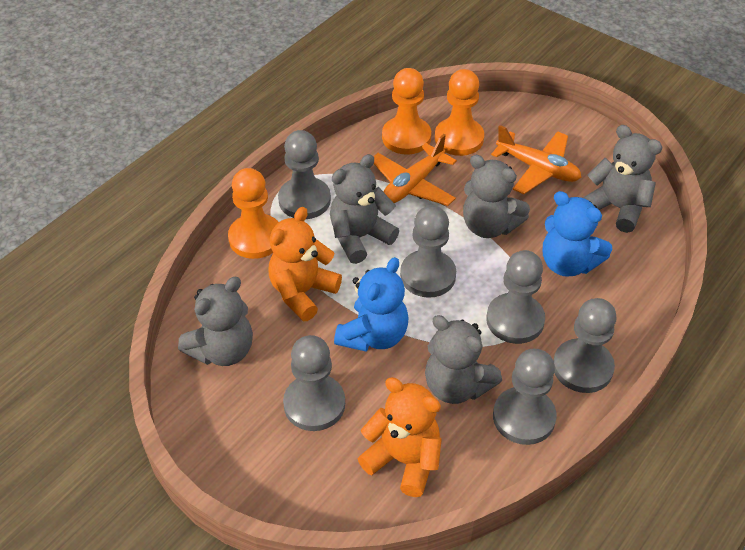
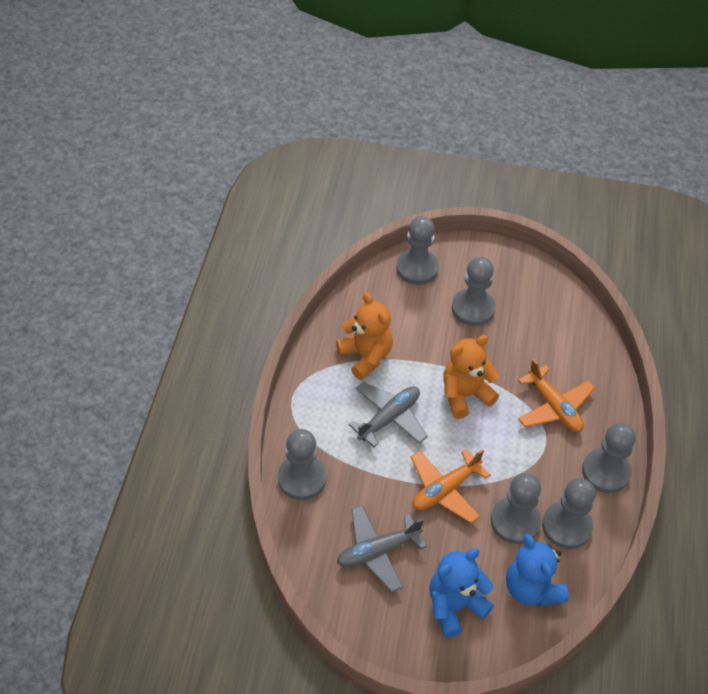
grey plane: 0 -> 2
grey teddy bear: 5 -> 0
orange pawn: 3 -> 0

